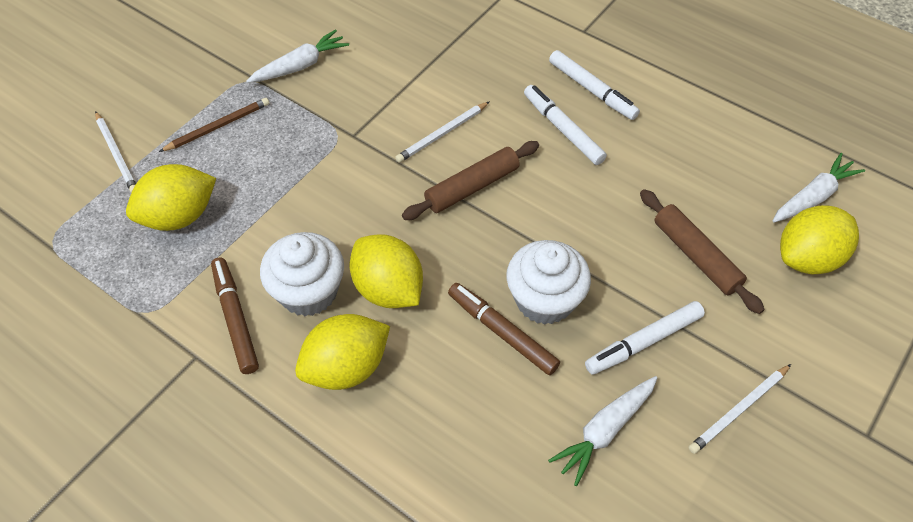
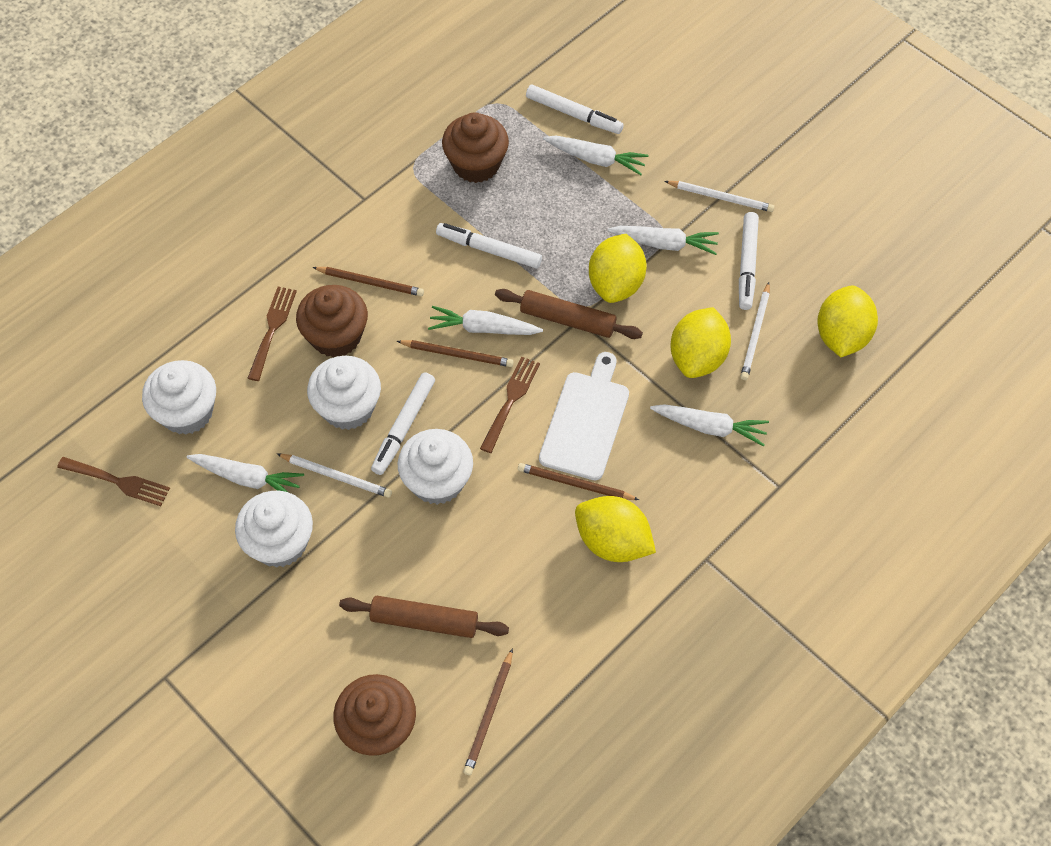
brown cupcake: 0 -> 3
brown fork: 0 -> 3
brown marker: 2 -> 0
brown pencil: 1 -> 4
white carrot: 3 -> 5
white cupcake: 2 -> 4
white cutting board: 0 -> 1
white marker: 3 -> 4

